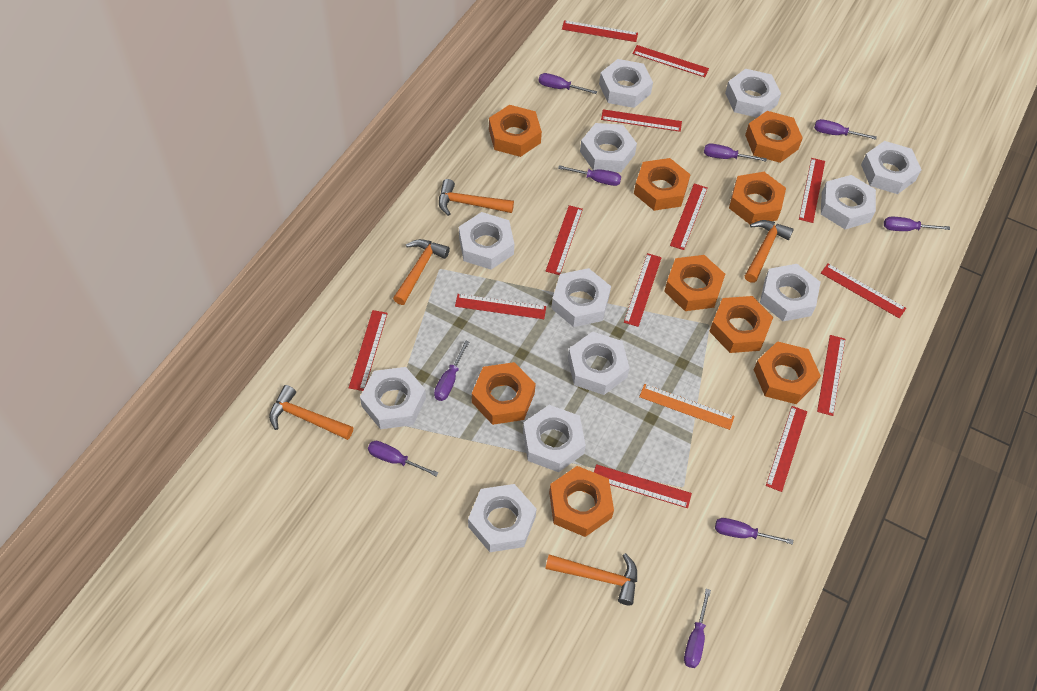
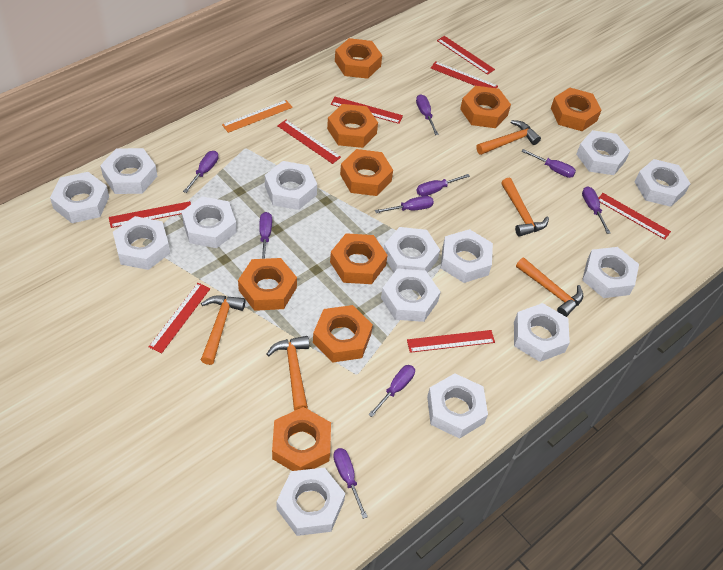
red ruler: 13 -> 8
white nut: 12 -> 14

